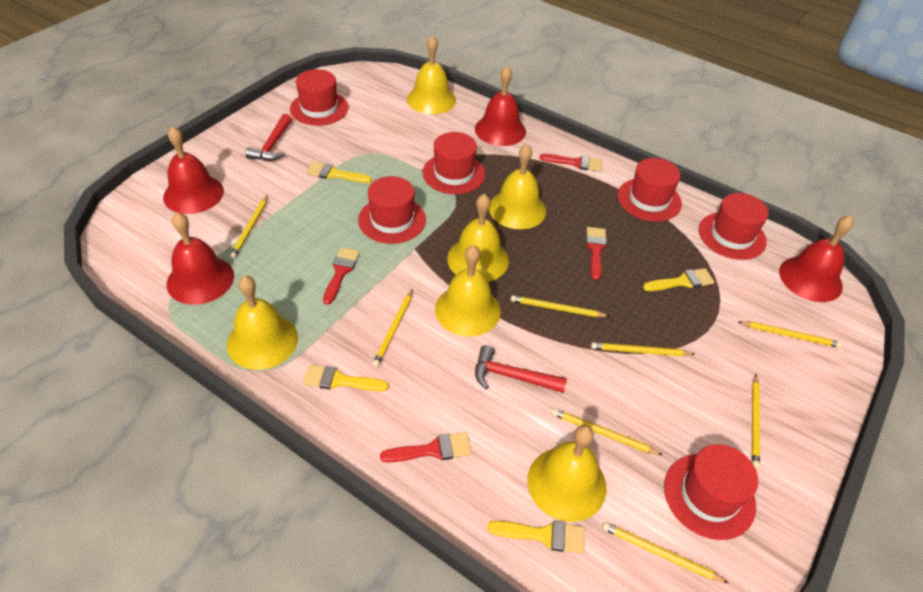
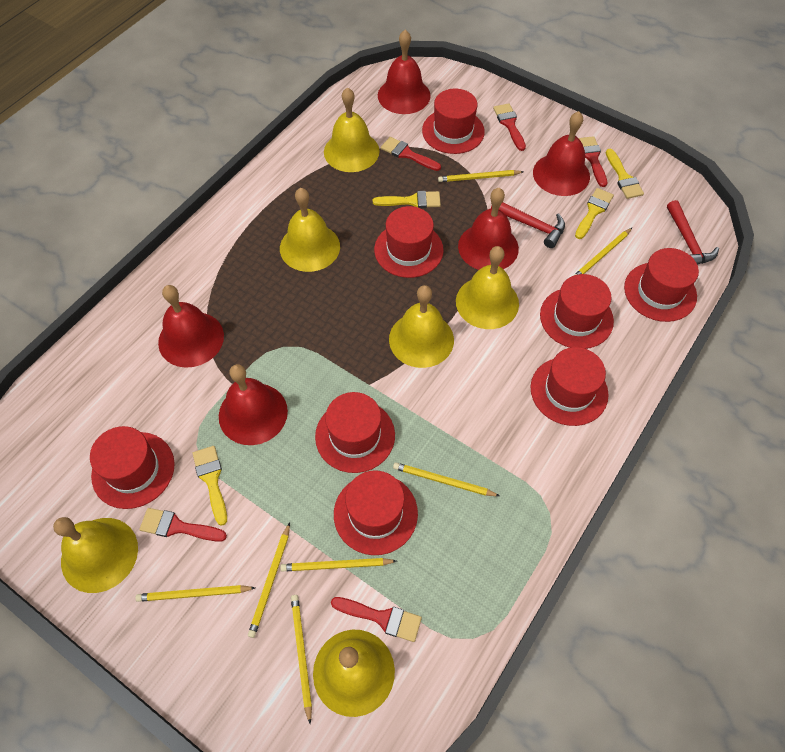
red bell: 4 -> 5
red brush: 4 -> 5
red hat: 6 -> 8
yellow pencil: 8 -> 7

